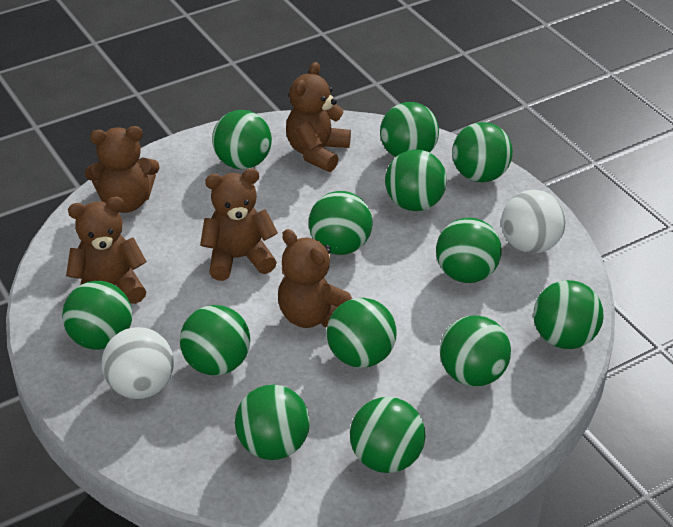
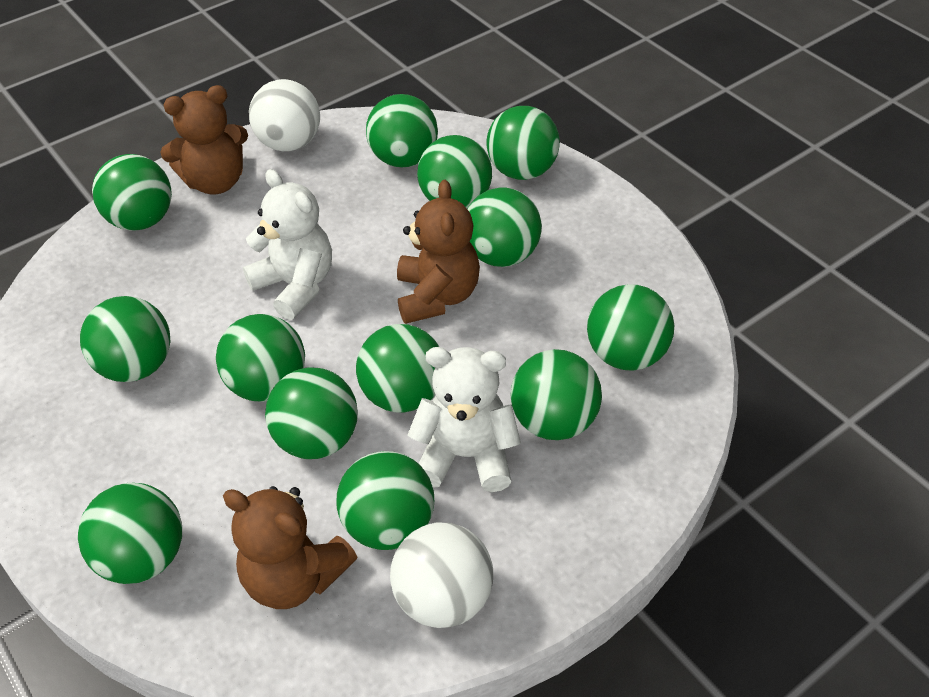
brown teddy bear: 5 -> 3
white teddy bear: 0 -> 2

